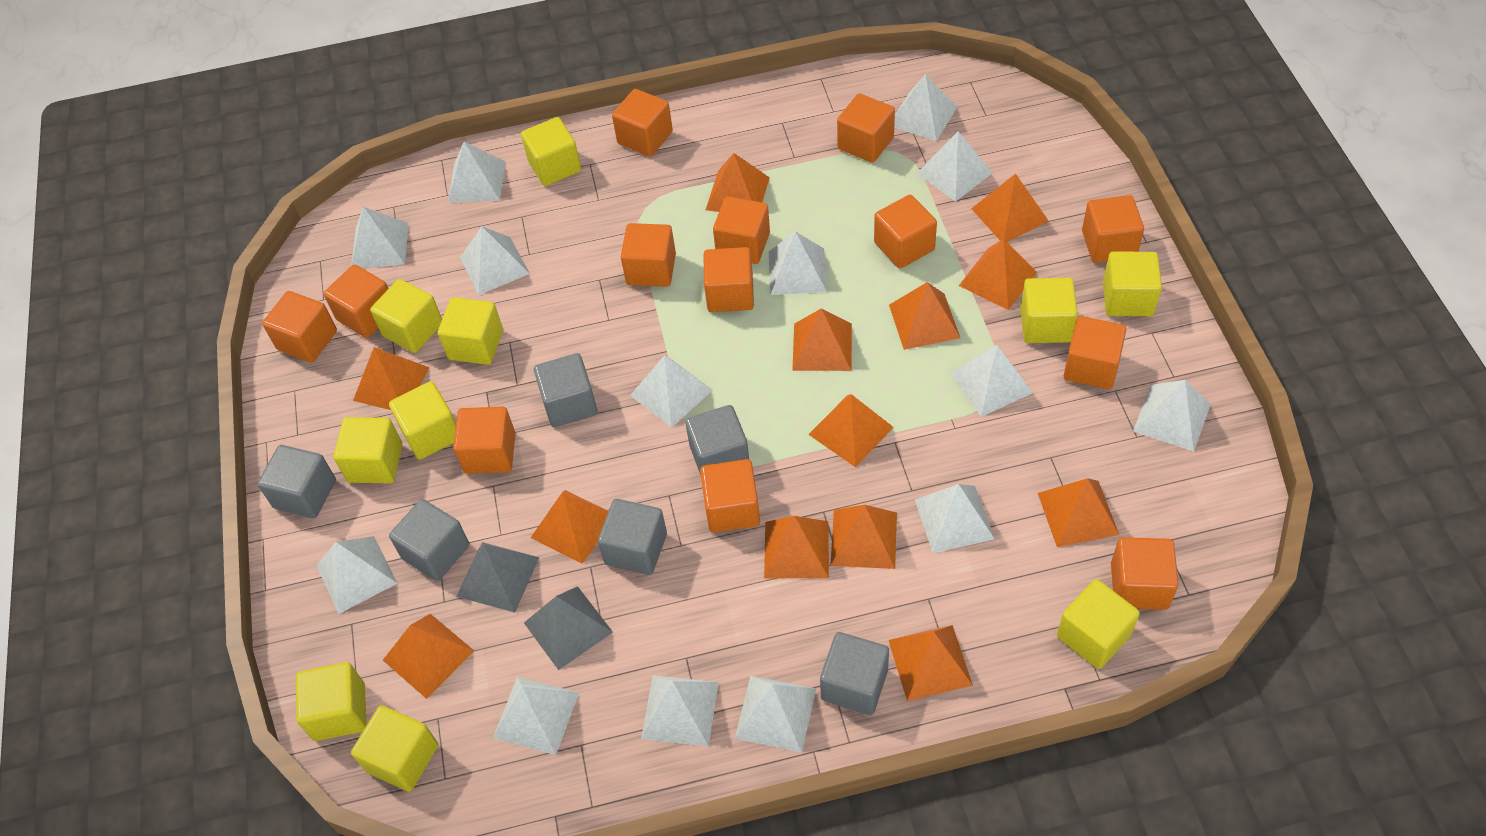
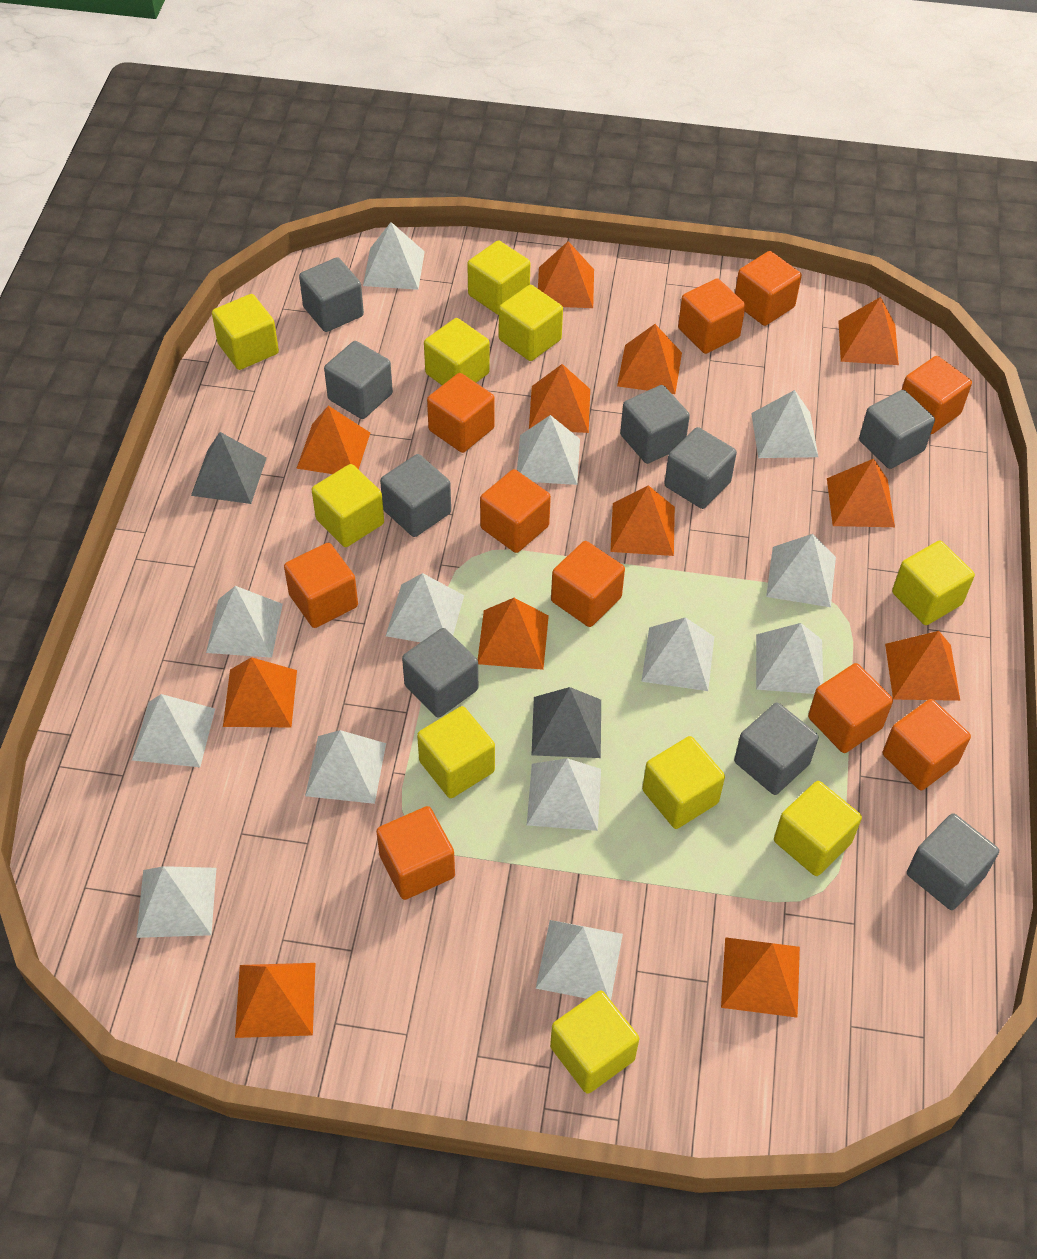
grey cube: 6 -> 9
orange cube: 13 -> 10
orange pyramid: 13 -> 12
white pyramid: 14 -> 13

